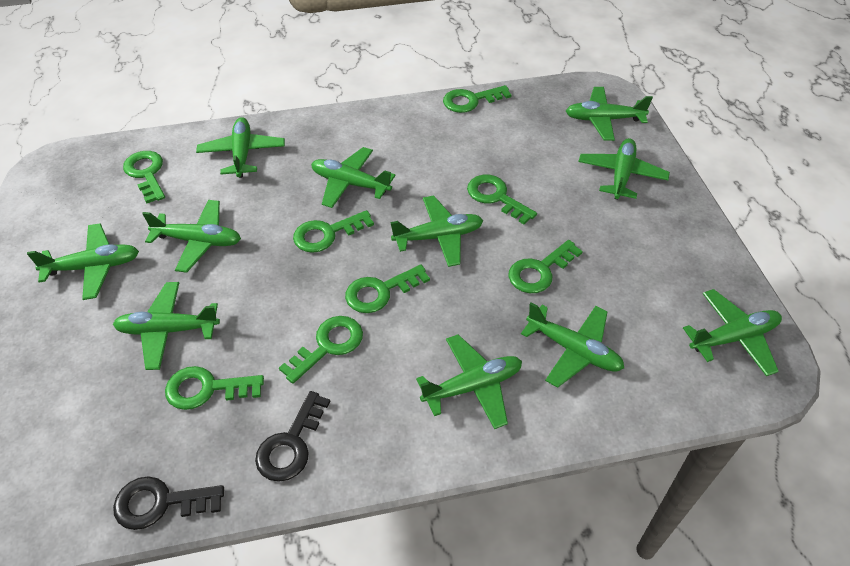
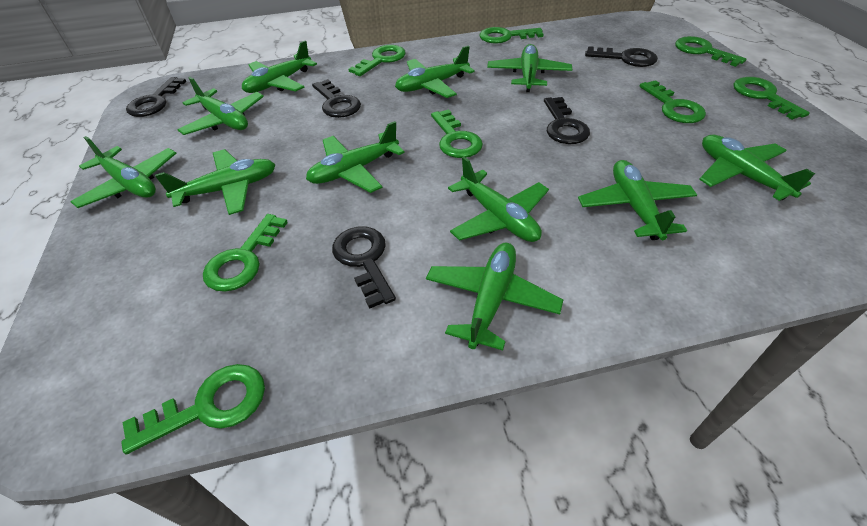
black key: 2 -> 5

